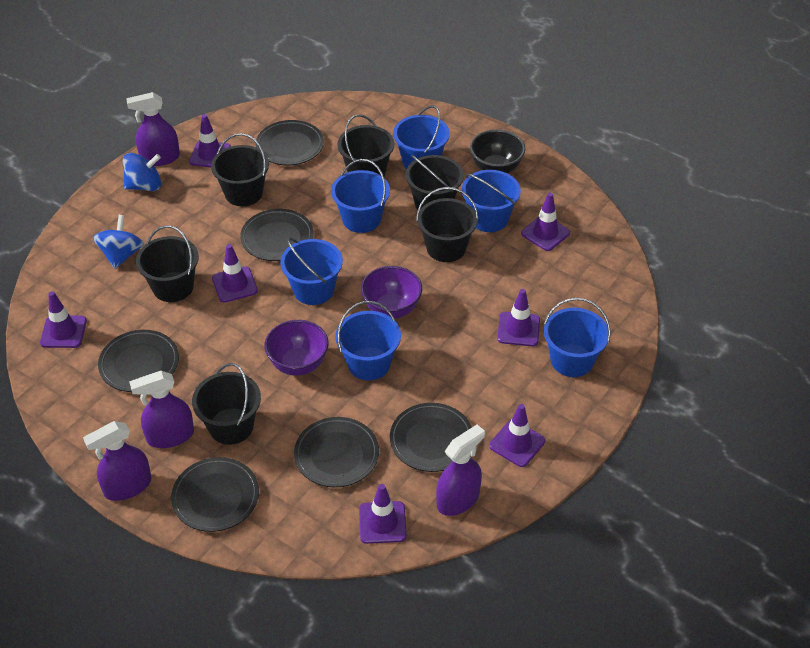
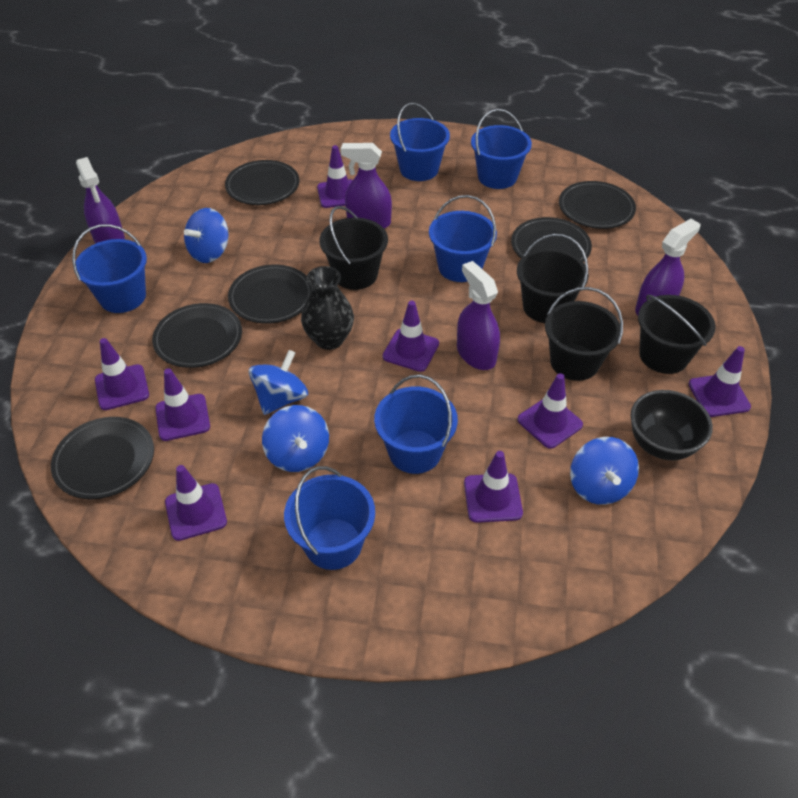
black bucket: 6 -> 4
black vase: 0 -> 1
blue spinning top: 2 -> 4
purple bowl: 2 -> 0
purple traffic cone: 7 -> 8

